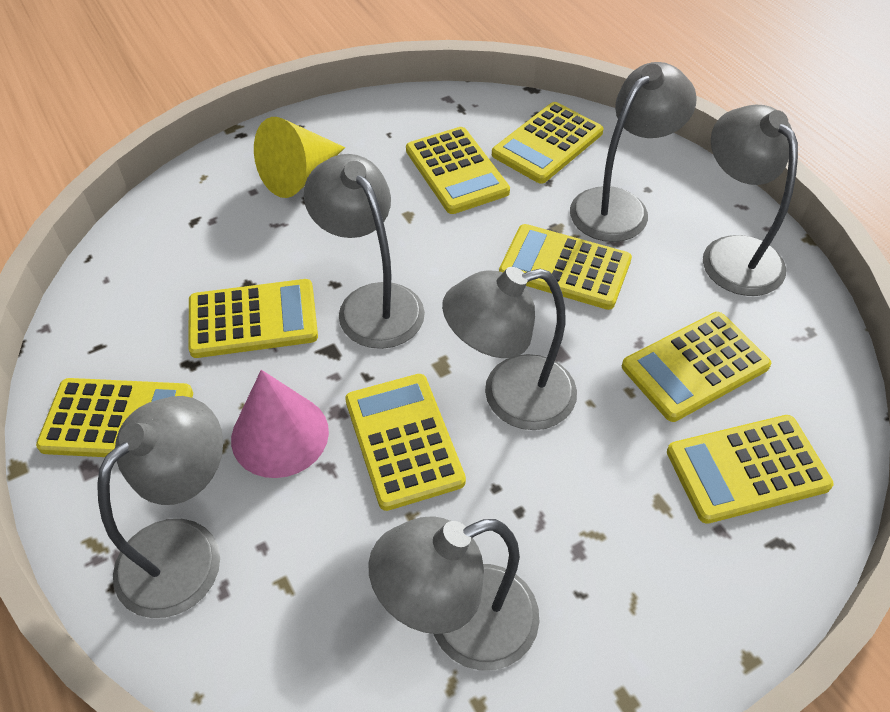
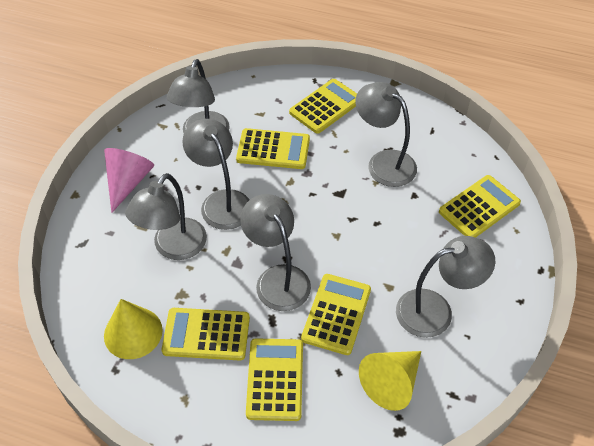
yellow calculator: 8 -> 6
yellow cone: 1 -> 2

